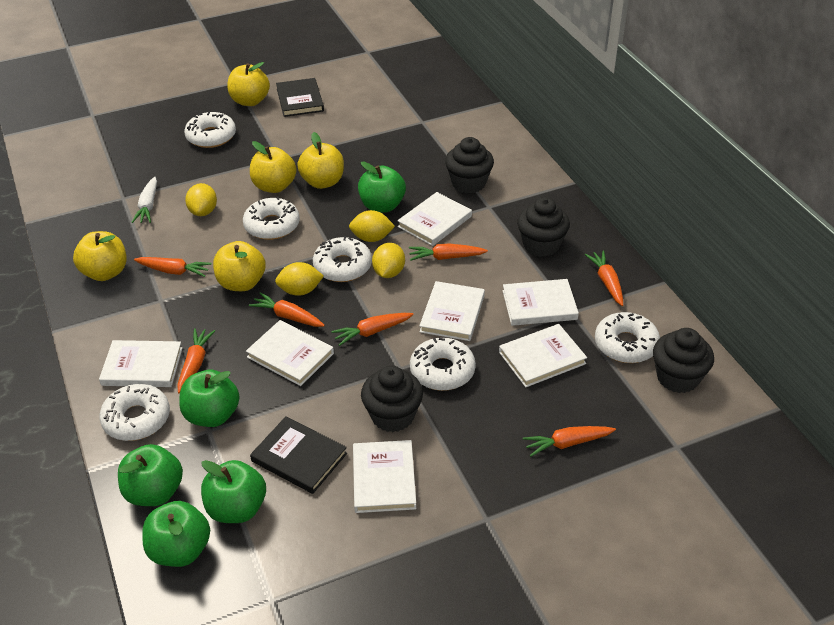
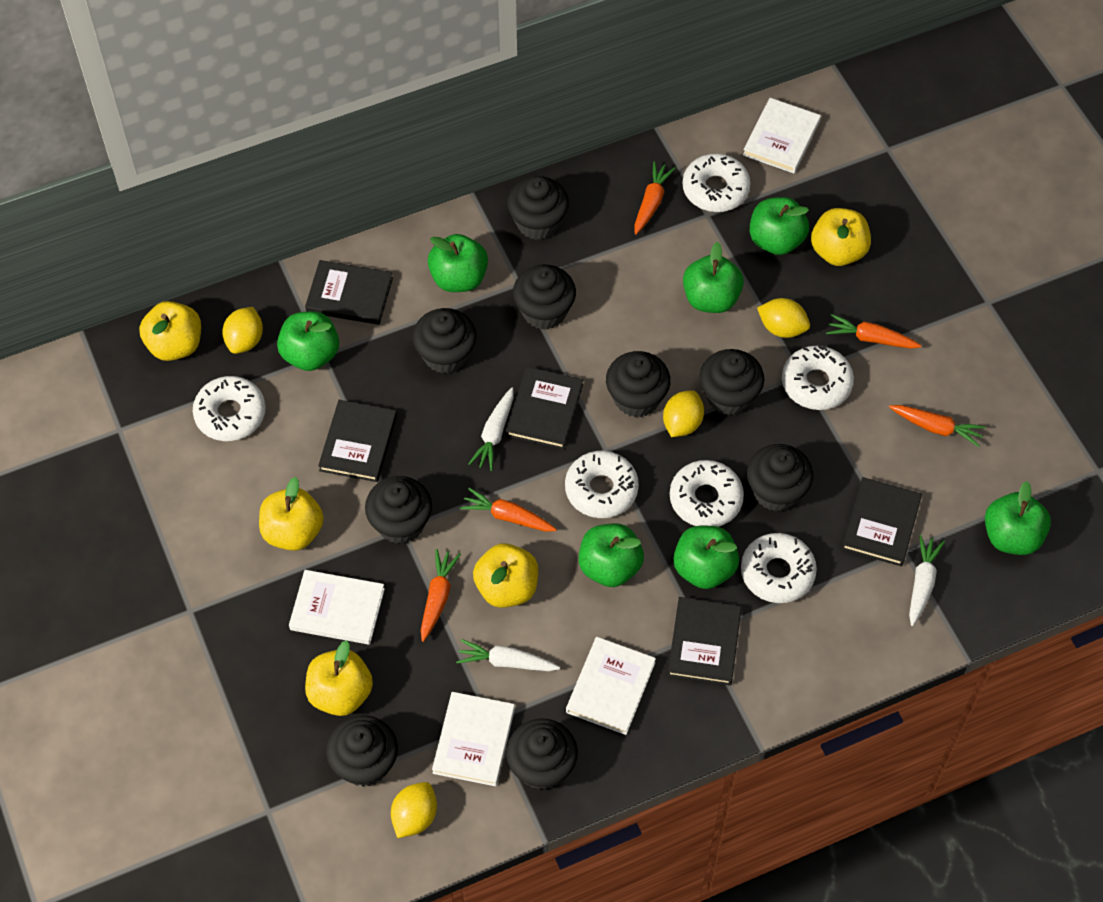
black book: 2 -> 5
black cupcake: 4 -> 9
green apple: 5 -> 7
orange carrot: 7 -> 5
white book: 7 -> 4
white carrot: 1 -> 3

